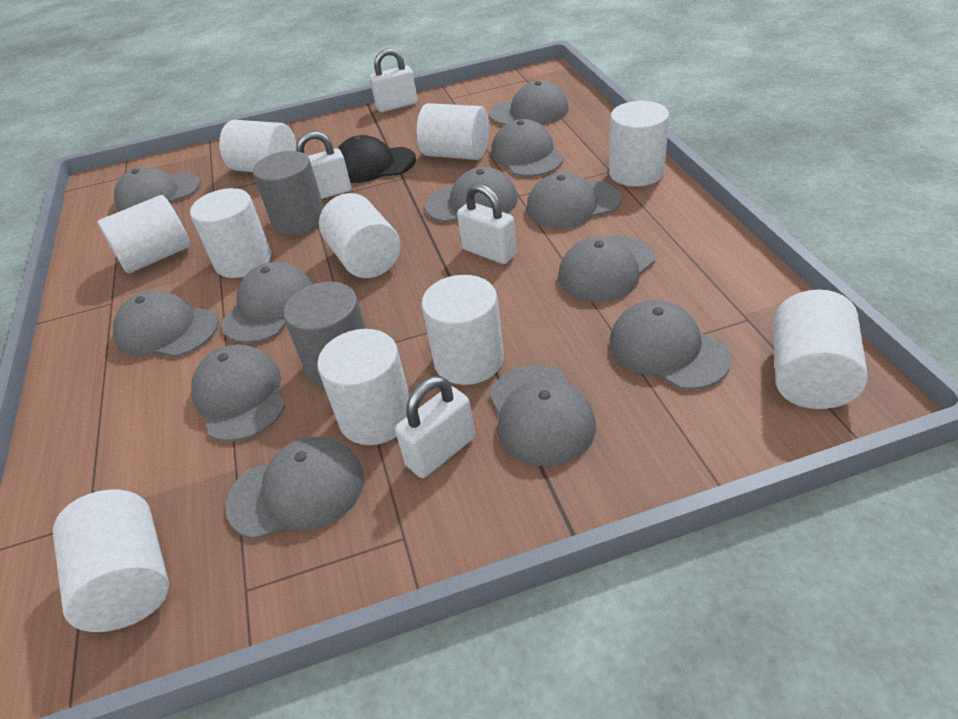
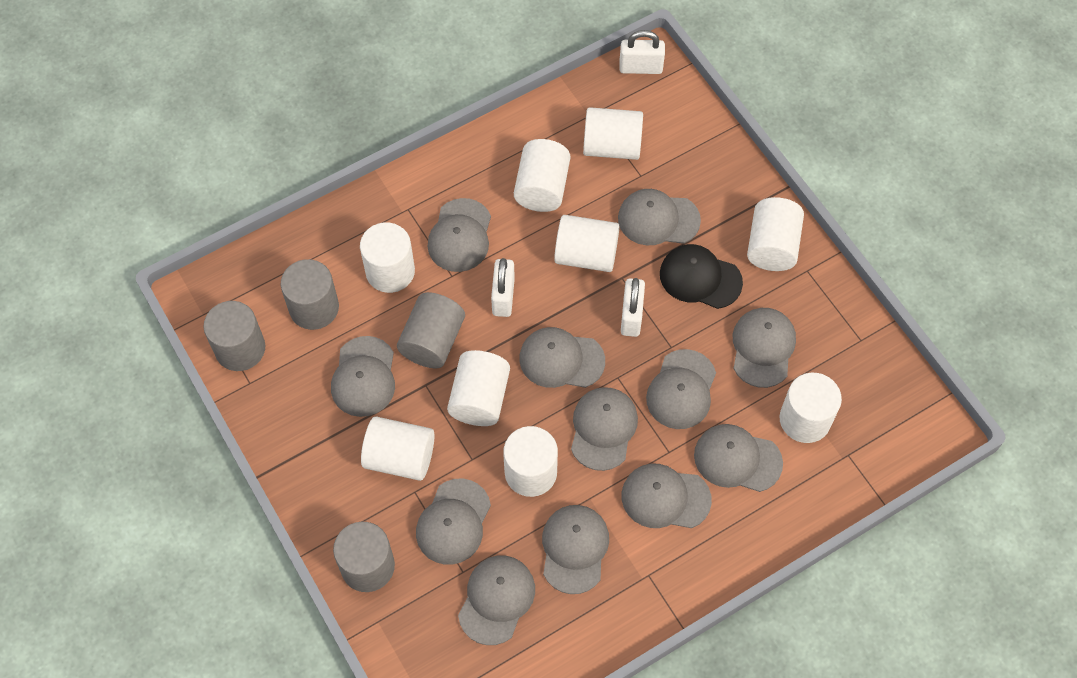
grey cylinder: 2 -> 4
white cylinder: 10 -> 9
white padlock: 4 -> 3

